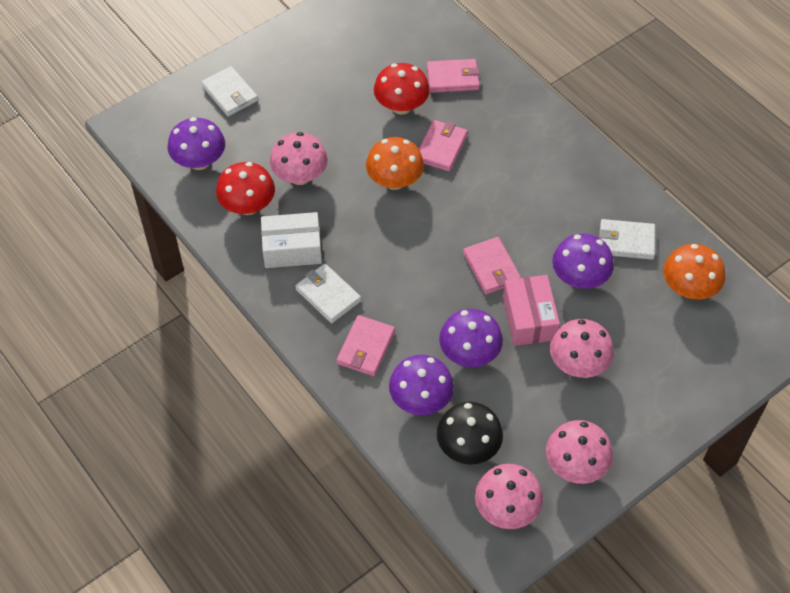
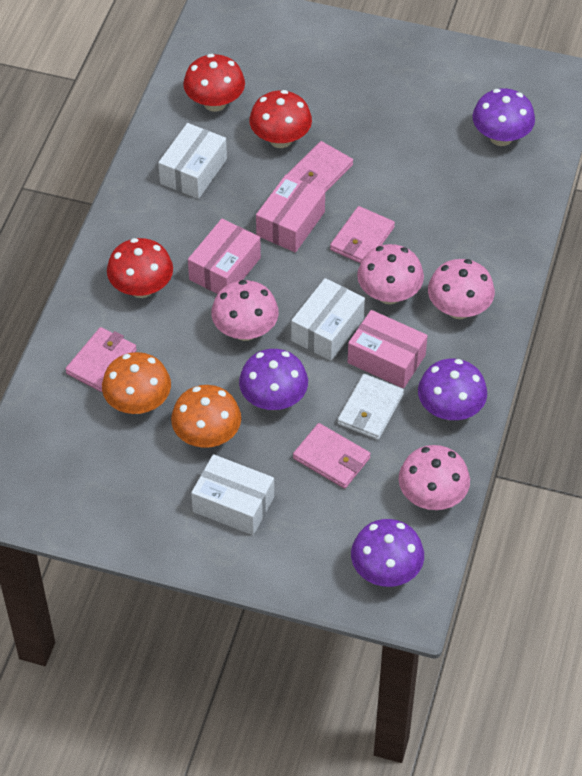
black mushroom: 1 -> 0
pink box: 1 -> 3
red mushroom: 2 -> 3
white box: 1 -> 3
white wallet: 3 -> 1

